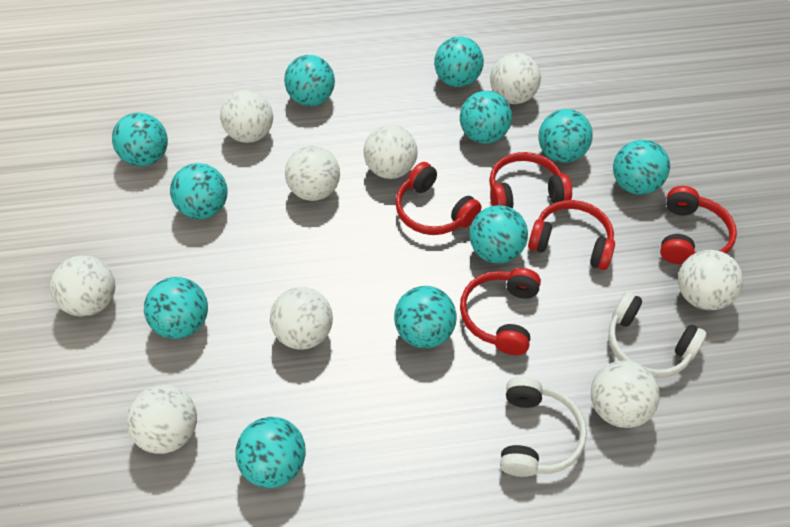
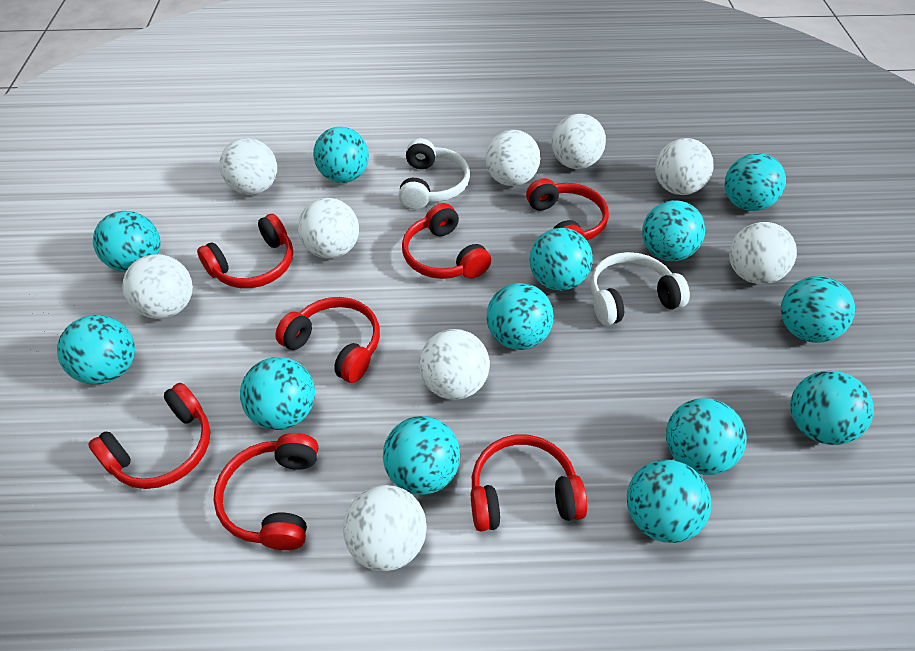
red headphones: 5 -> 7
turquoise ball: 11 -> 13

